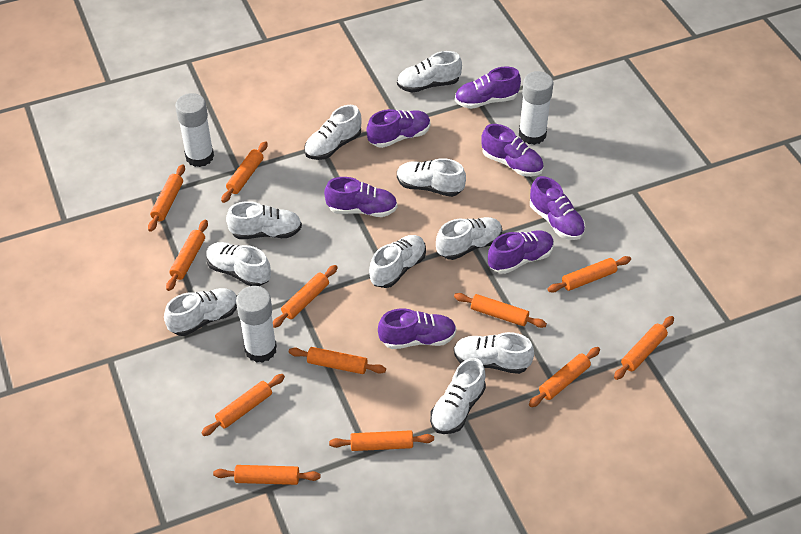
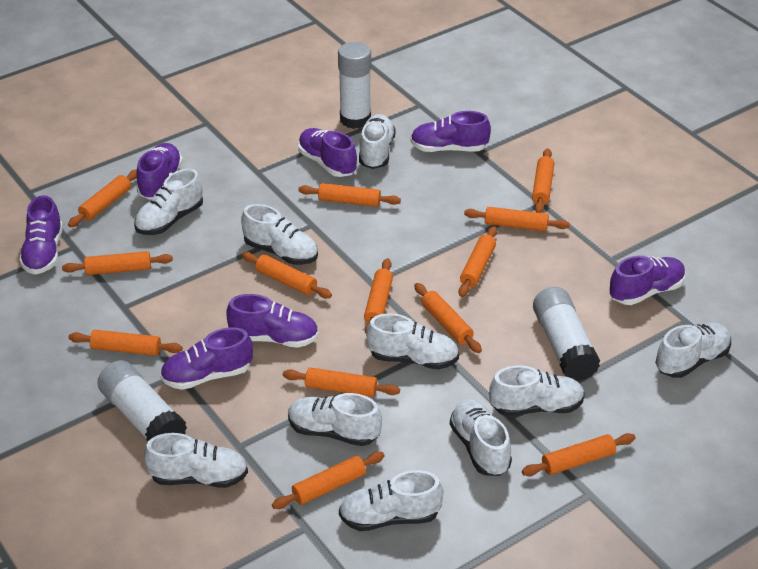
orange rolling pin: 12 -> 13

